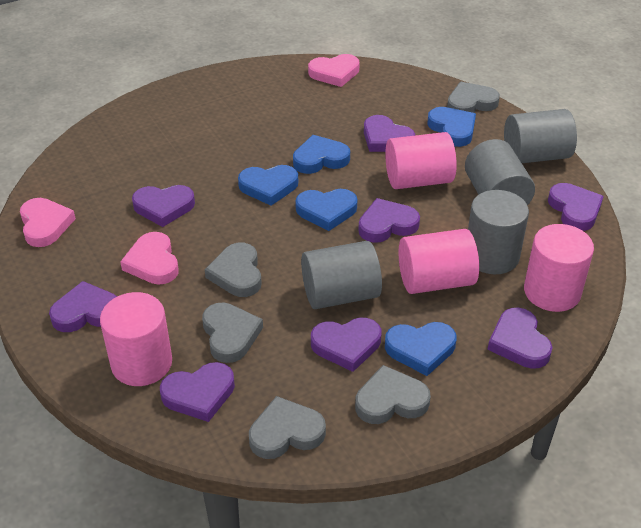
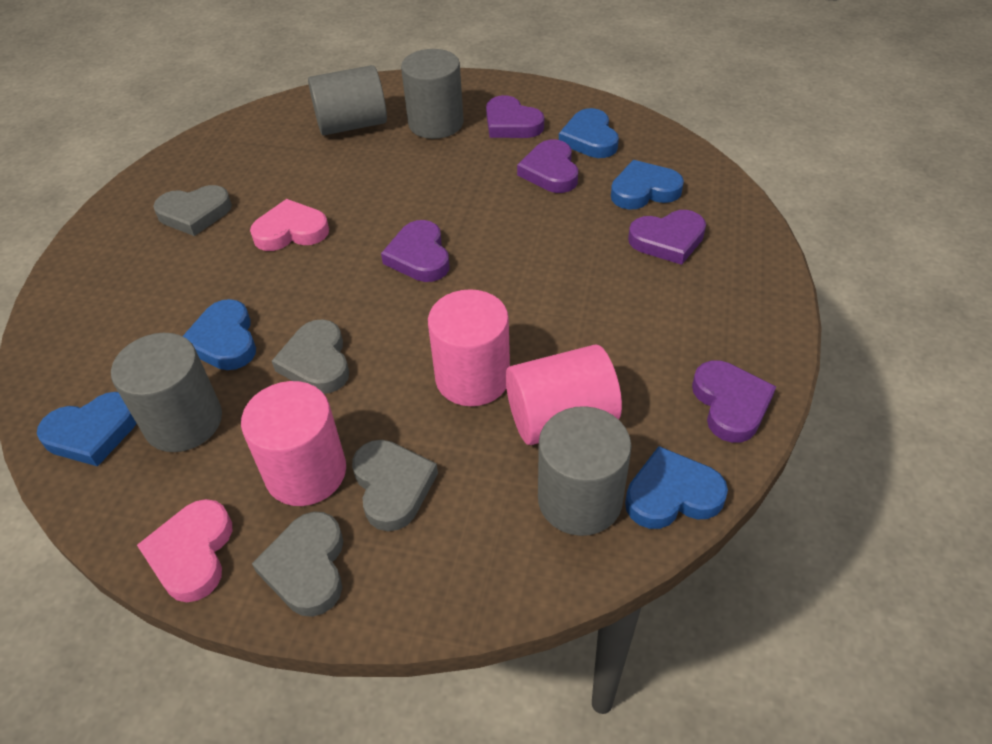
grey heart: 5 -> 4
pink cylinder: 4 -> 3
pink heart: 3 -> 2
purple heart: 8 -> 5

